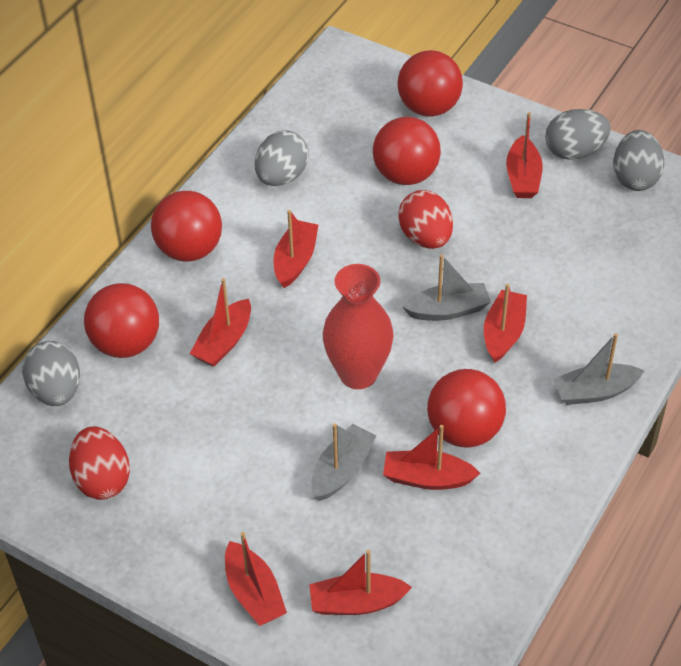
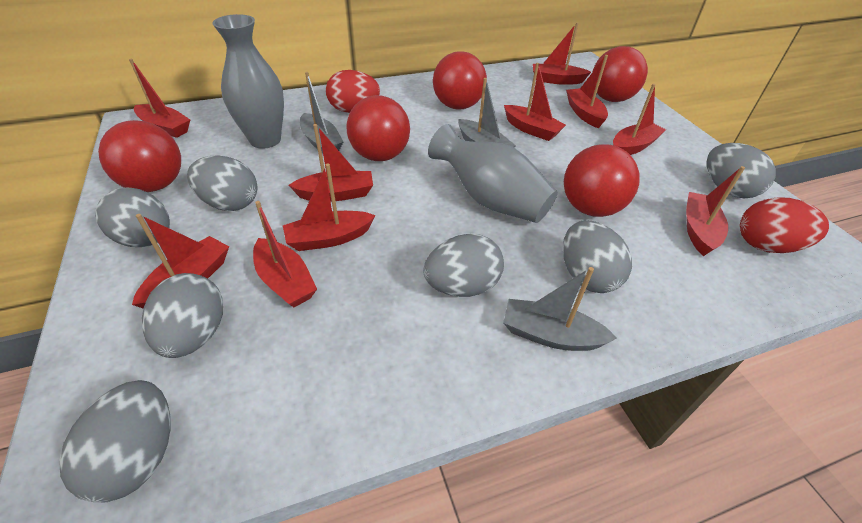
grey egg: 4 -> 7
grey vase: 0 -> 2
red boat: 7 -> 10
red vase: 1 -> 0

